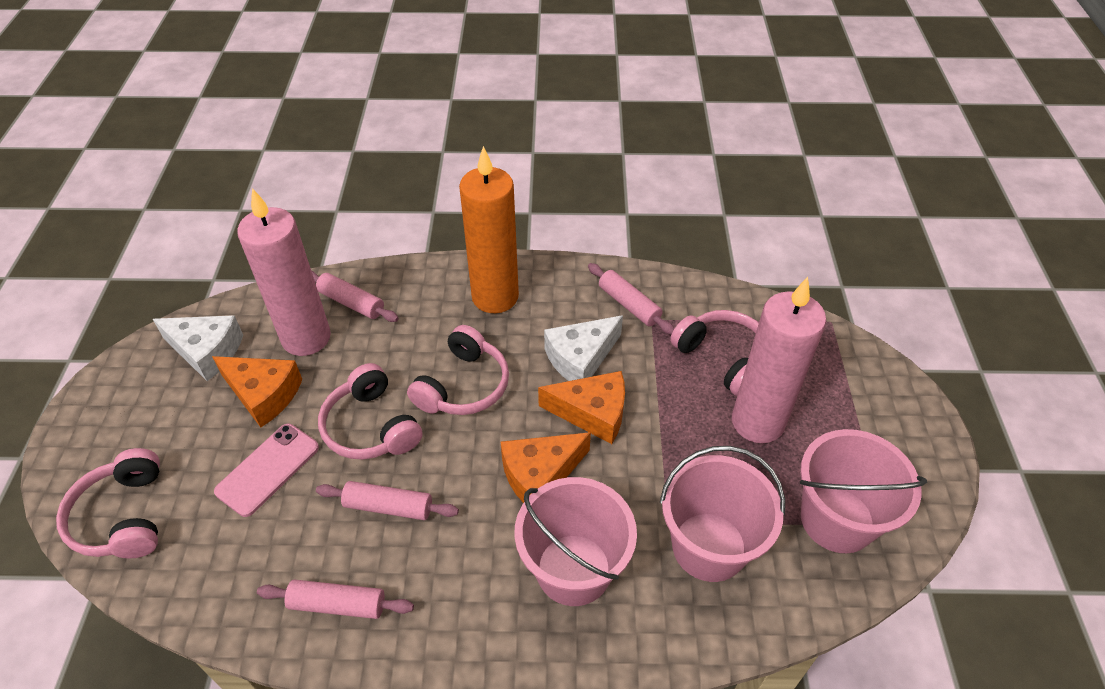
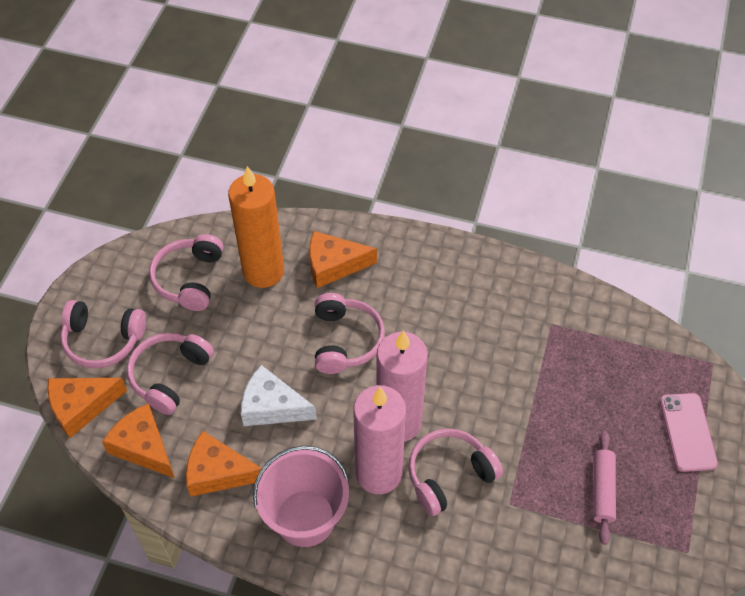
orange cheese: 3 -> 4
pink bucket: 3 -> 1
pink headphones: 4 -> 5
pink rolling pin: 4 -> 1
white cheese: 2 -> 1

